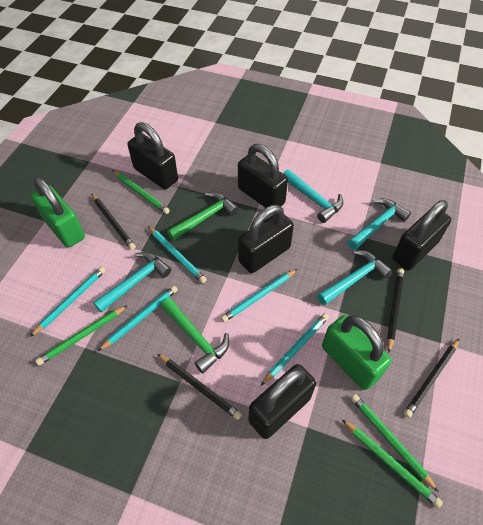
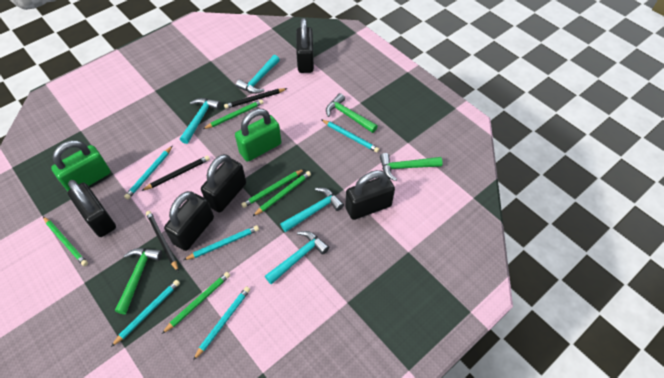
black pencil: 4 -> 3
green hammer: 2 -> 3
green pencil: 4 -> 5

